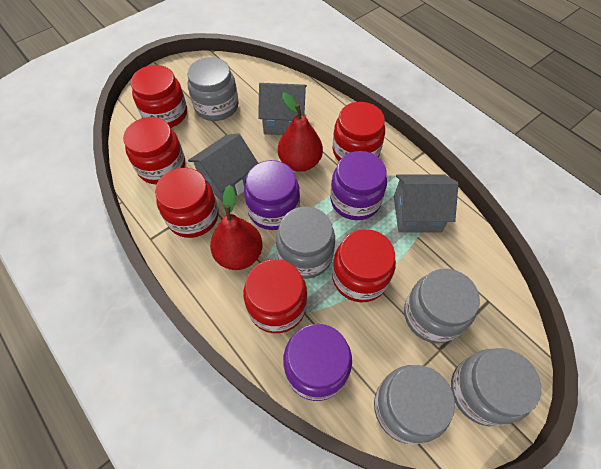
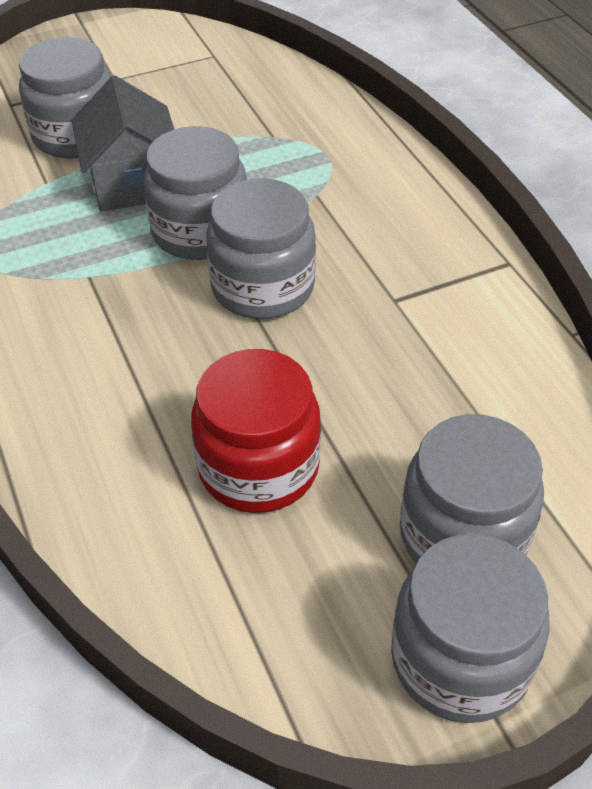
grey house: 3 -> 1
purple jar: 3 -> 0
red jar: 6 -> 1
red pear: 2 -> 0

